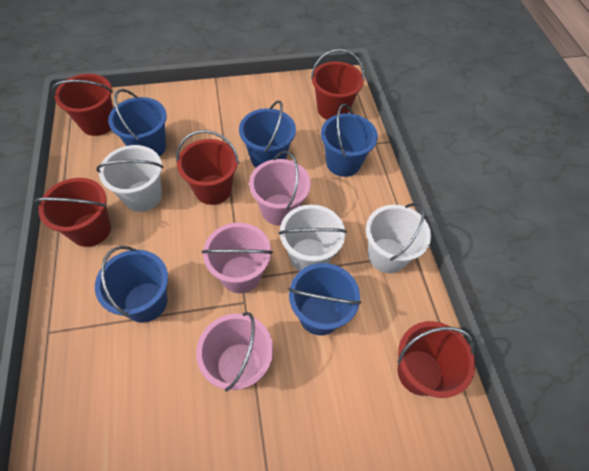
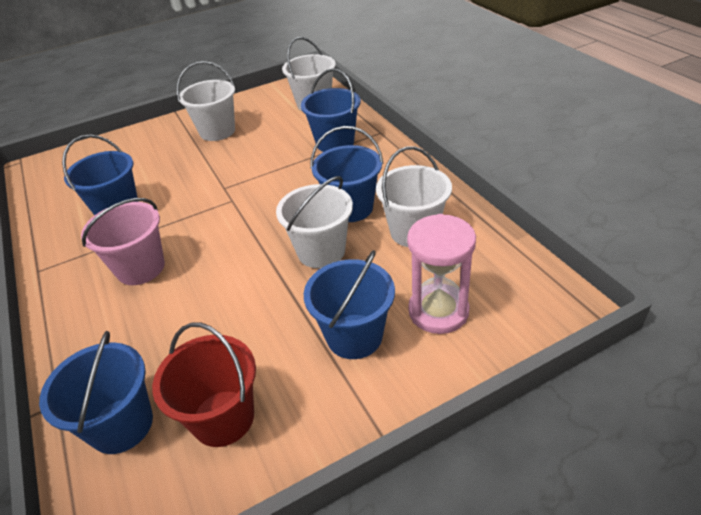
pink bucket: 3 -> 1
pink hourglass: 0 -> 1
red bucket: 5 -> 1
white bucket: 3 -> 4

